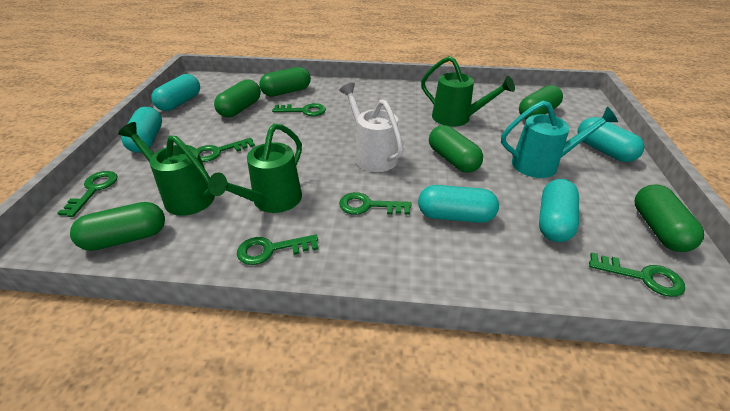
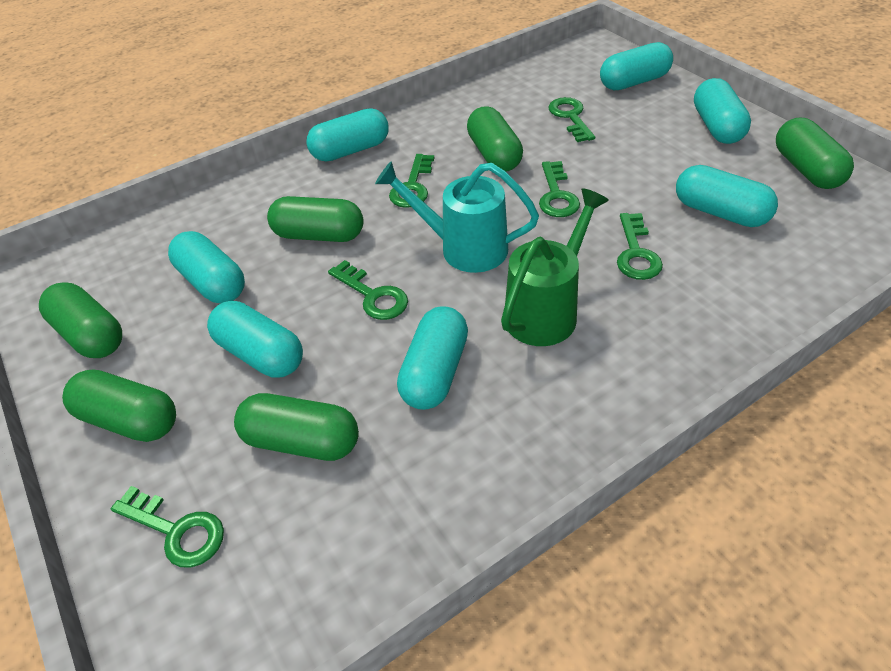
green watering can: 3 -> 1
turquoise capsule: 5 -> 7
white watering can: 1 -> 0

